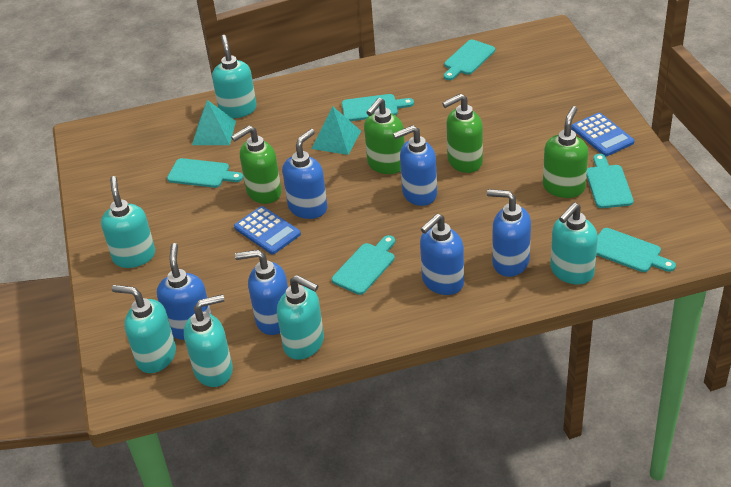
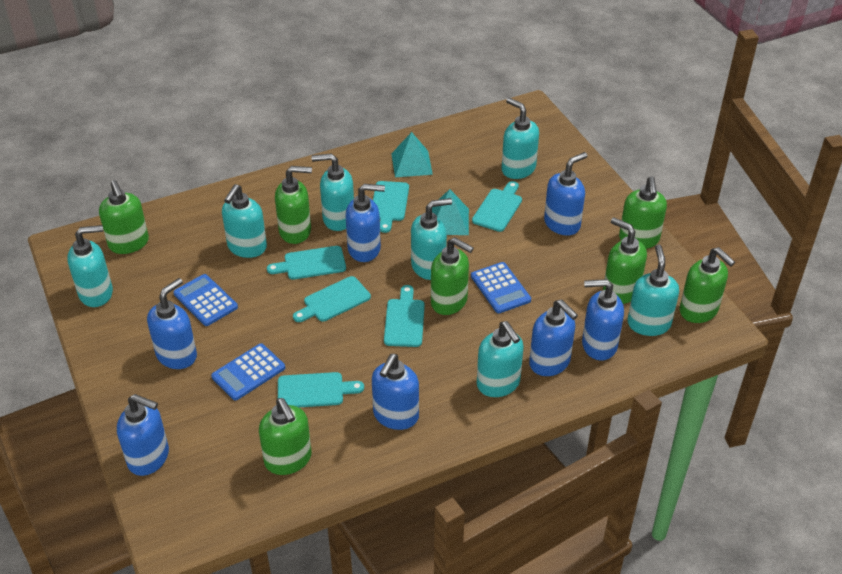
blue calculator: 2 -> 3
blue soap dispenser: 6 -> 7
green soap dispenser: 4 -> 7
turquoise soap dispenser: 6 -> 7

